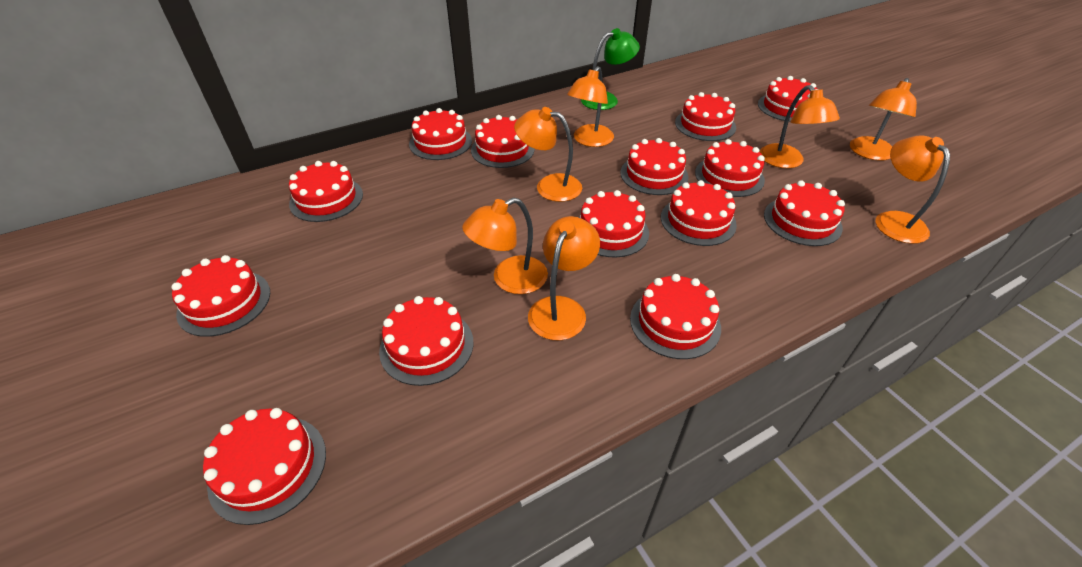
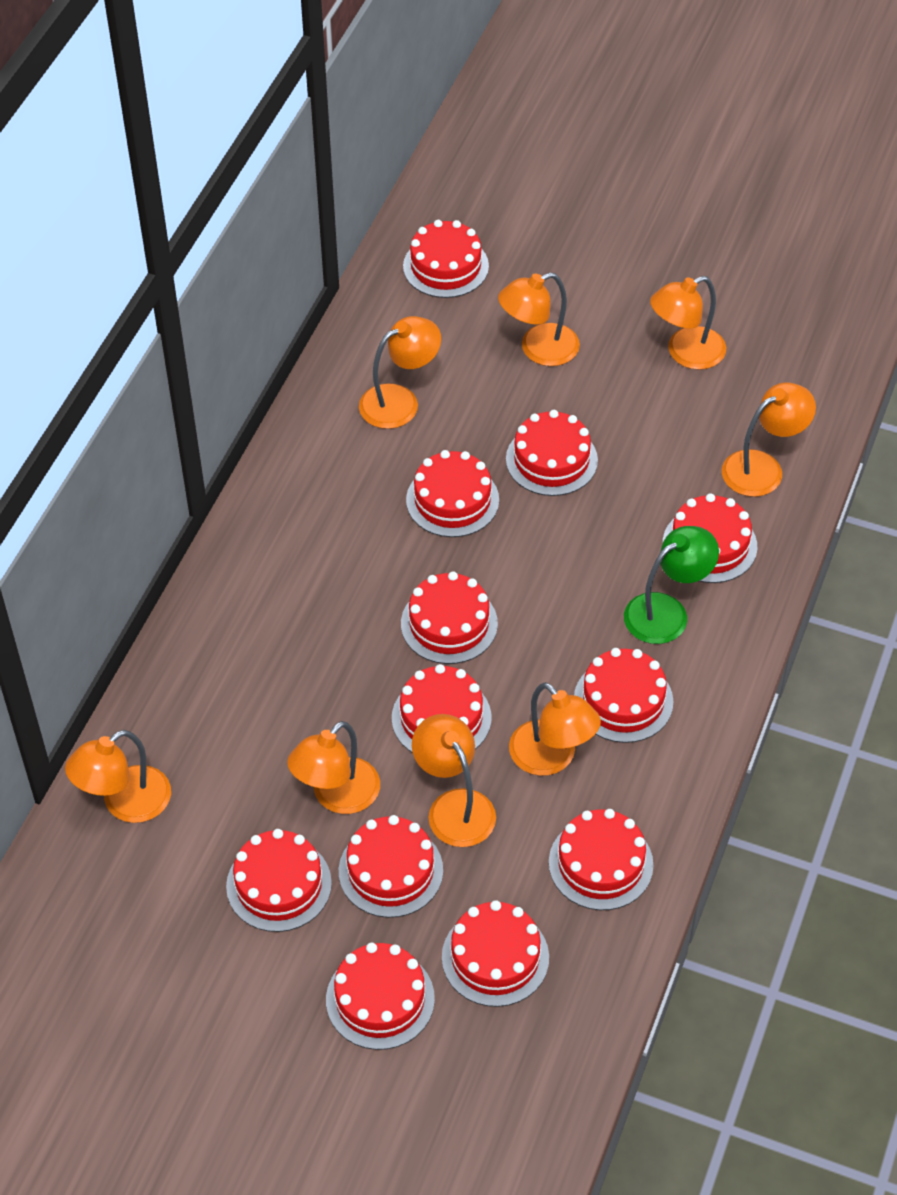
orange lamp: 7 -> 8
red cake: 14 -> 12

